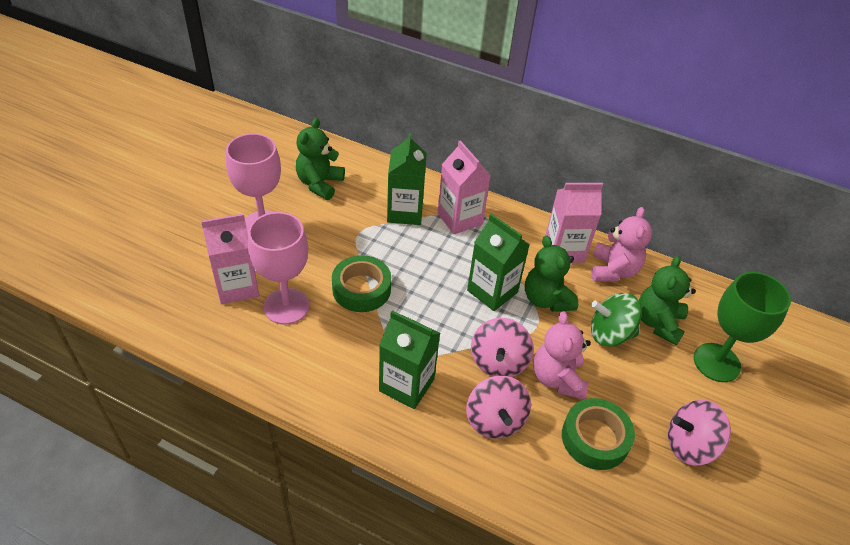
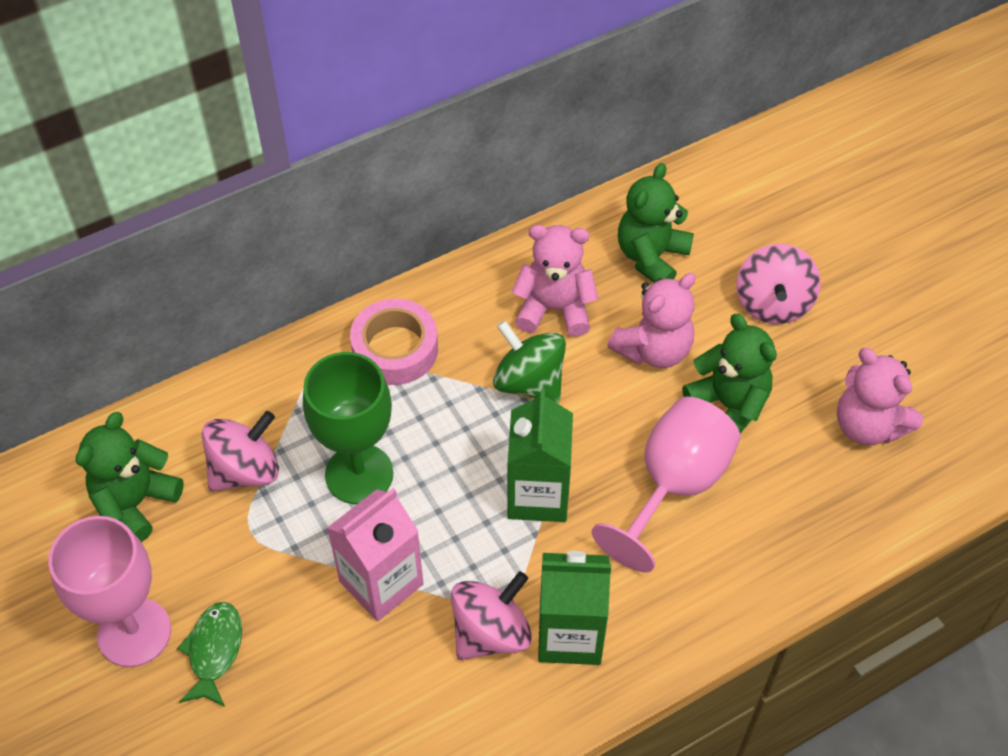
green carton: 3 -> 2
green fish: 0 -> 1
green tape: 2 -> 0
pink carton: 3 -> 1
pink tape: 0 -> 1
pink teddy bear: 2 -> 3

